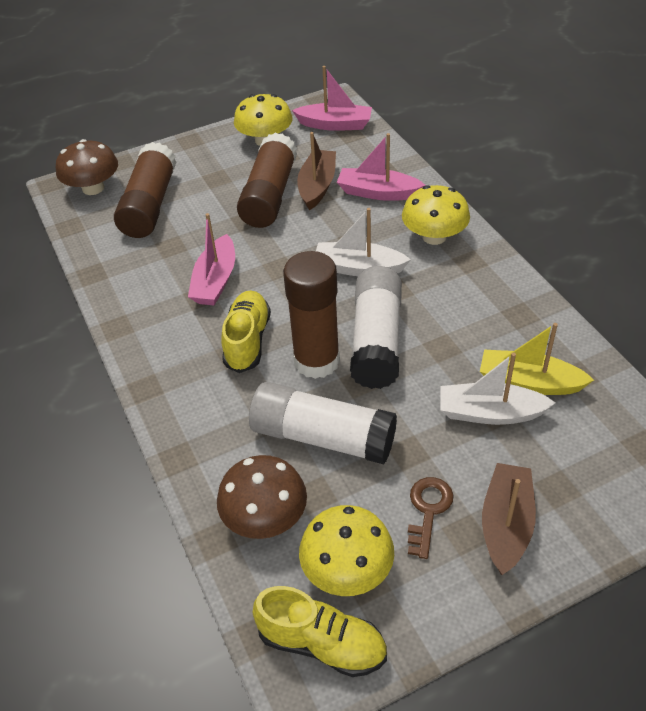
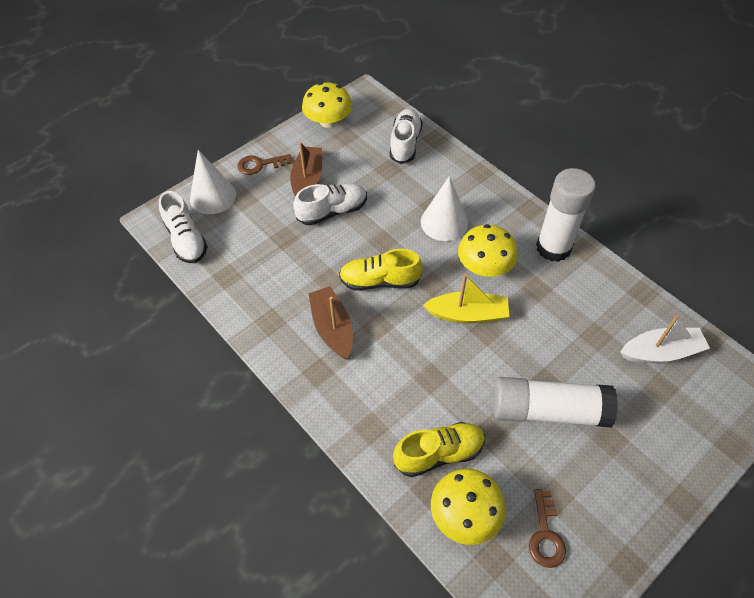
brown glue stick: 3 -> 0
brown key: 1 -> 2
brown mushroom: 2 -> 0
pink boat: 3 -> 0
white boat: 2 -> 1
white cone: 0 -> 2
white shoe: 0 -> 3

